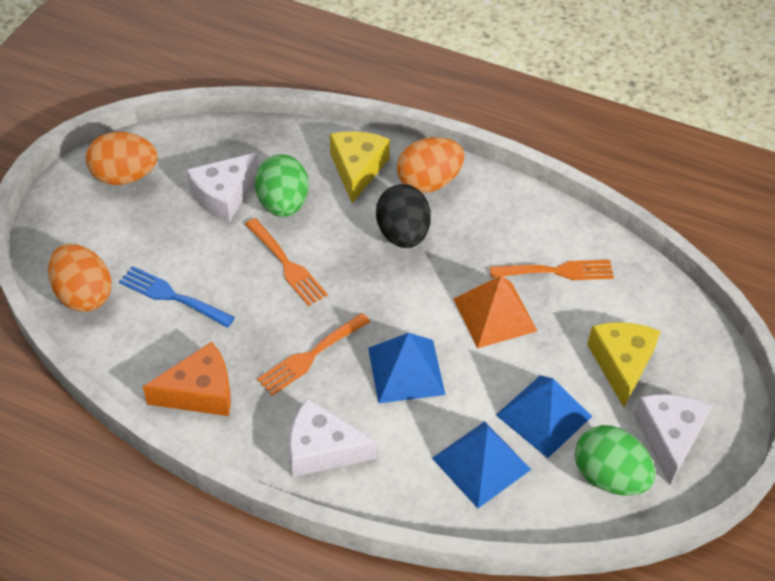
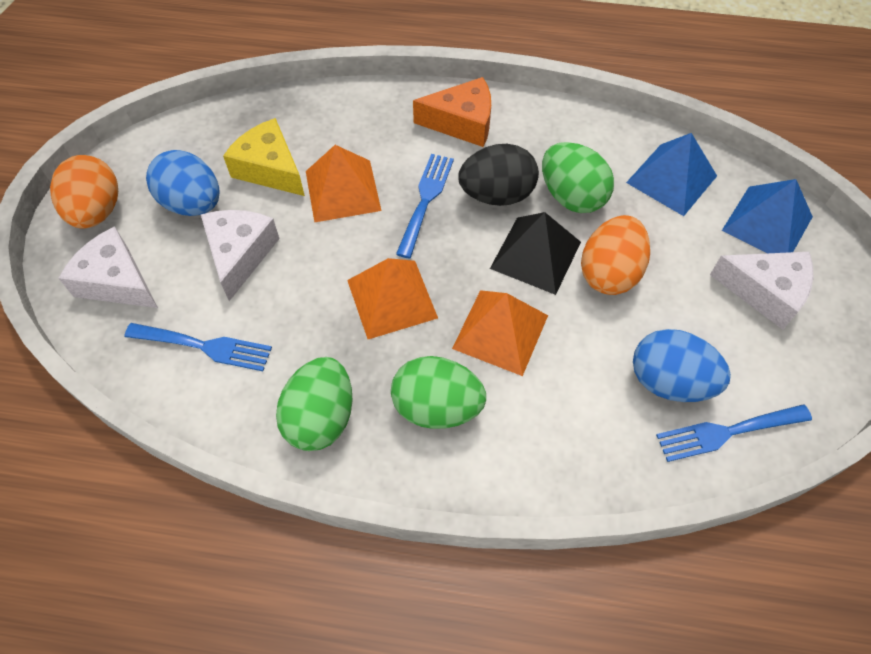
black pyramid: 0 -> 1
blue egg: 0 -> 2
blue fork: 1 -> 3
blue pyramid: 3 -> 2
green egg: 2 -> 3
orange egg: 3 -> 2
orange fork: 3 -> 0
orange pyramid: 1 -> 3
yellow cheese: 2 -> 1

